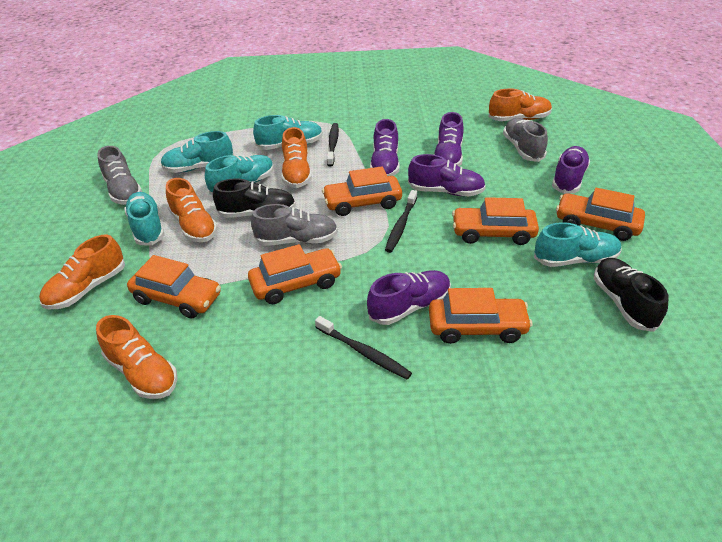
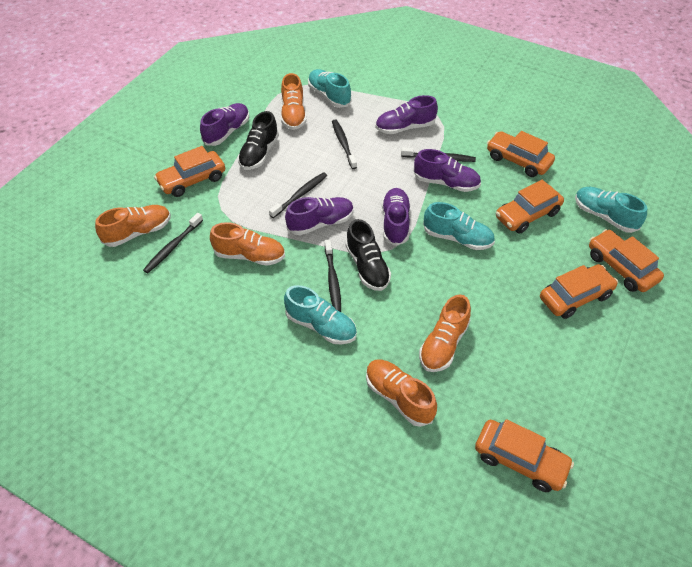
black toothbrush: 3 -> 5
grey shoe: 3 -> 0
turquoise shoe: 5 -> 4

